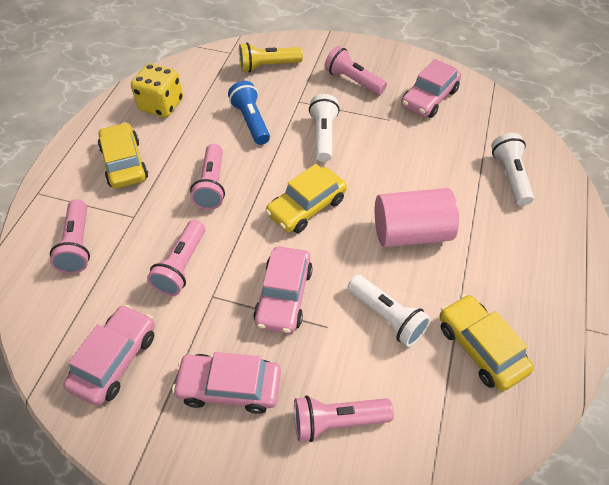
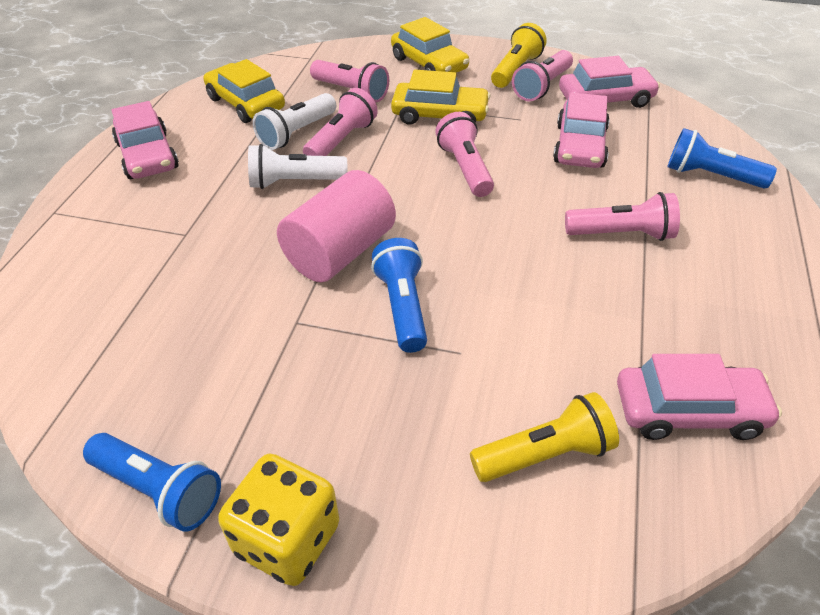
blue flashlight: 1 -> 3
white flashlight: 3 -> 2
yellow flashlight: 1 -> 2

